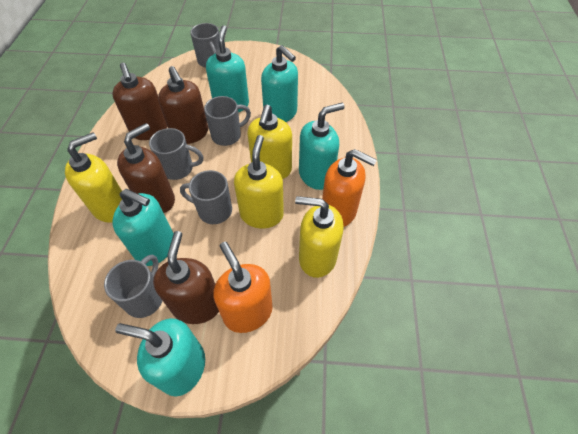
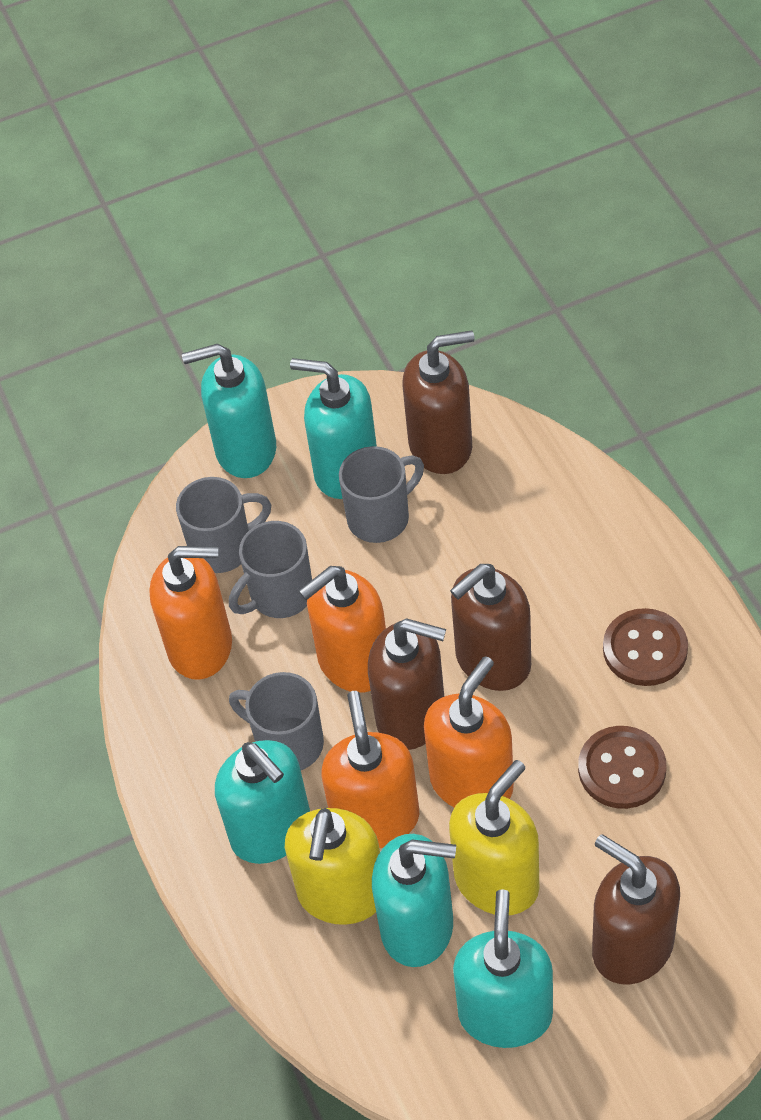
brown button: 0 -> 2
grey mug: 5 -> 4
orange soap dispenser: 2 -> 4
yellow soap dispenser: 4 -> 2

